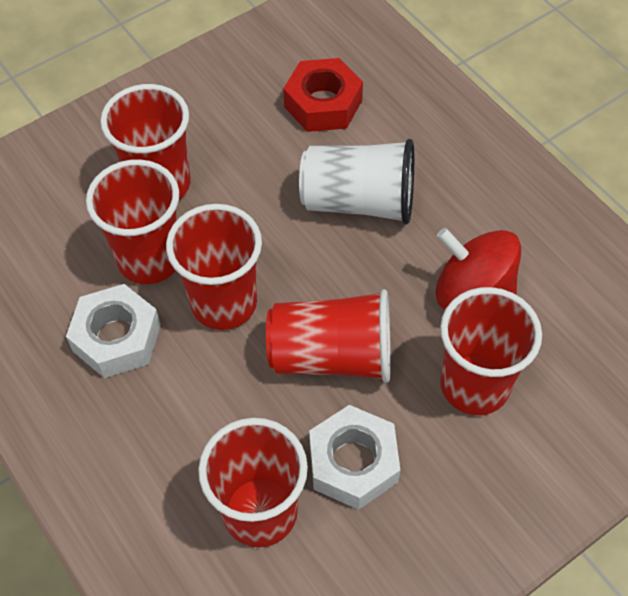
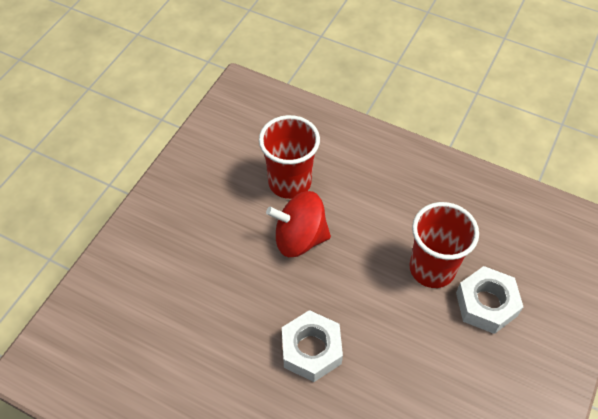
red cup: 6 -> 2
red nut: 1 -> 0
white cup: 1 -> 0

